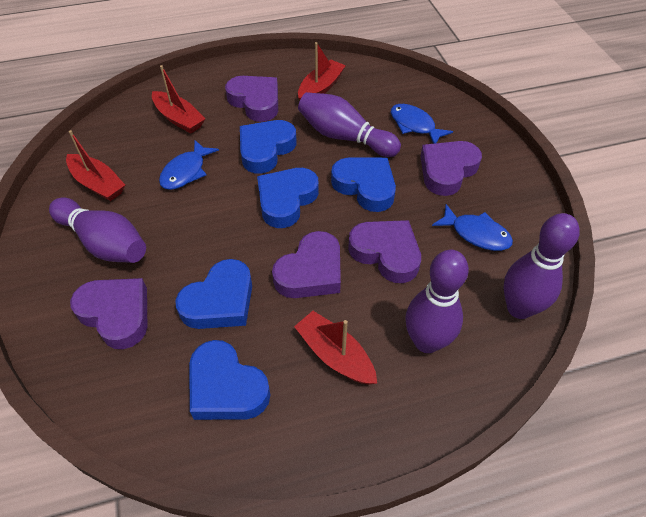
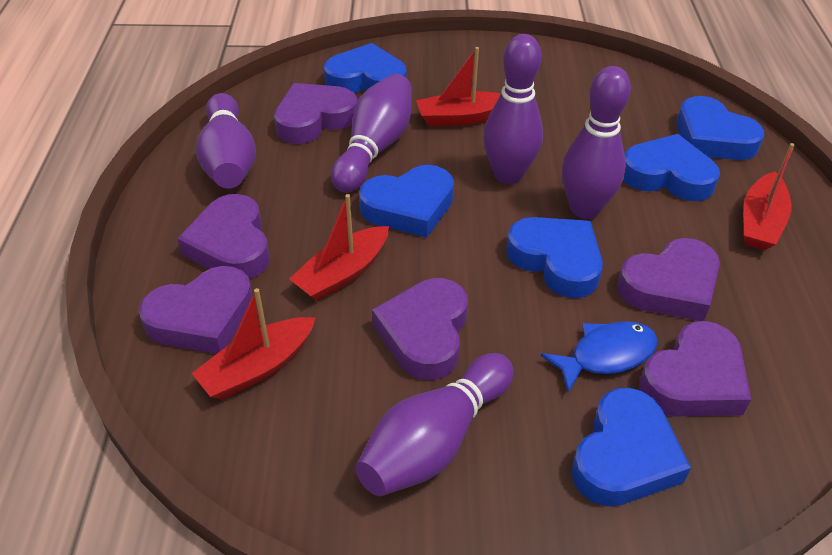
blue fish: 3 -> 1
blue heart: 5 -> 6
purple bowling pin: 4 -> 5
purple heart: 5 -> 6

